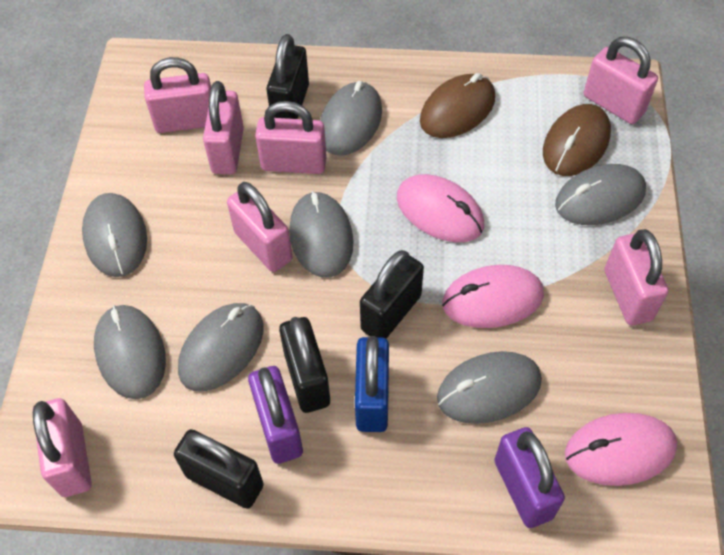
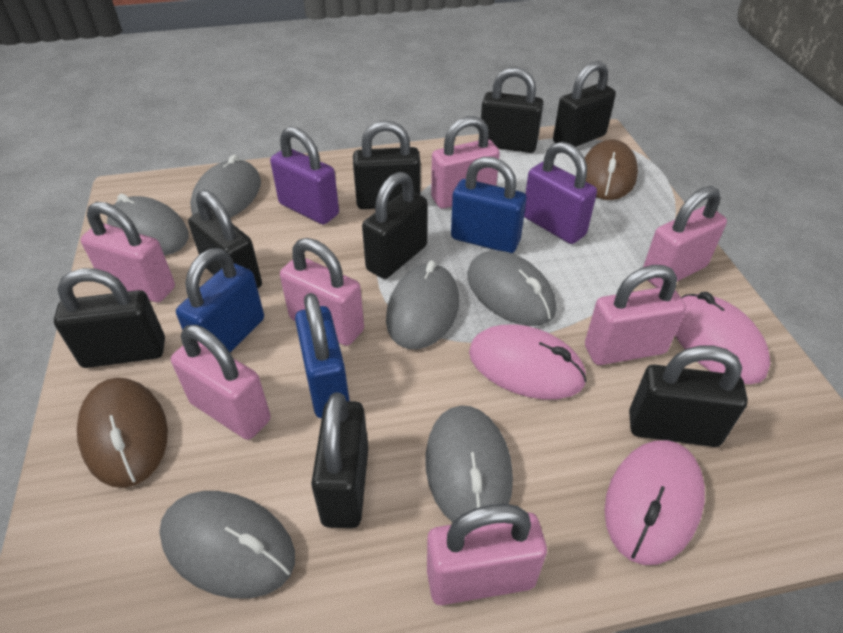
black padlock: 4 -> 8
blue padlock: 1 -> 3
grey mouse: 7 -> 6

